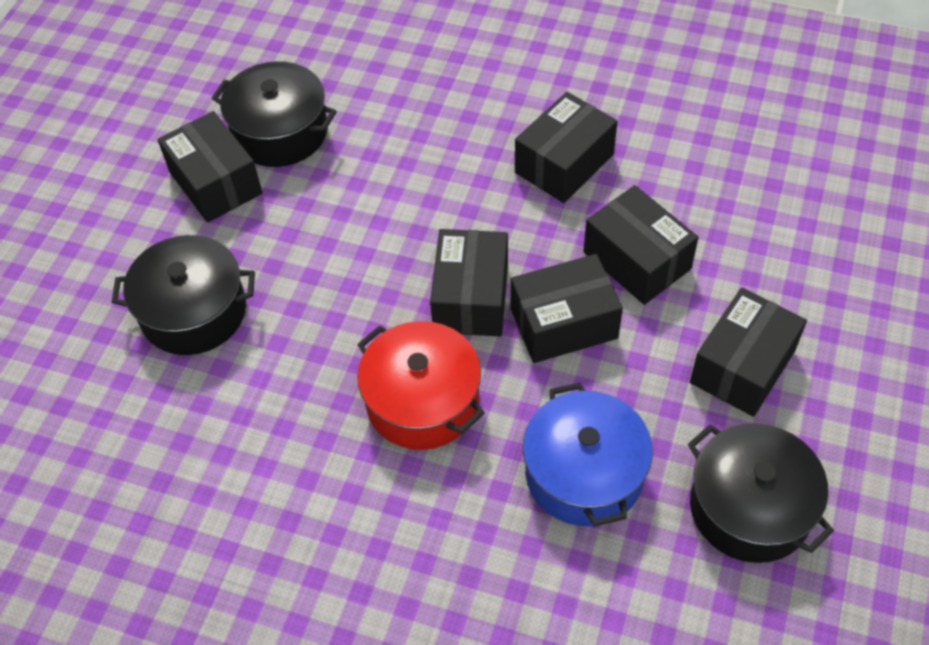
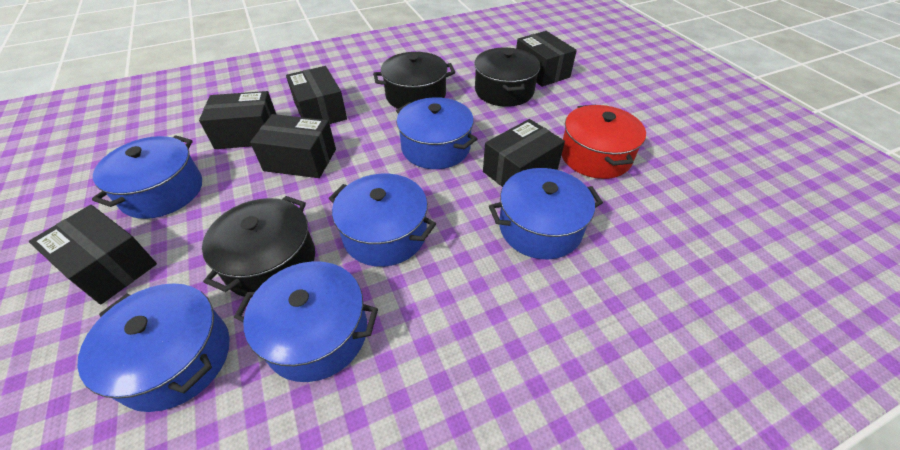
blue pot: 1 -> 6

